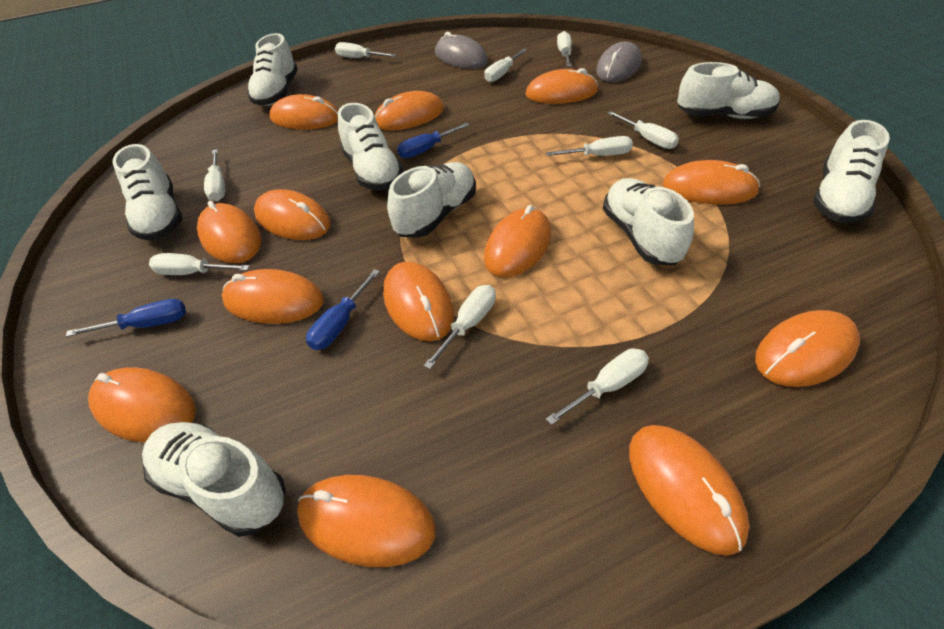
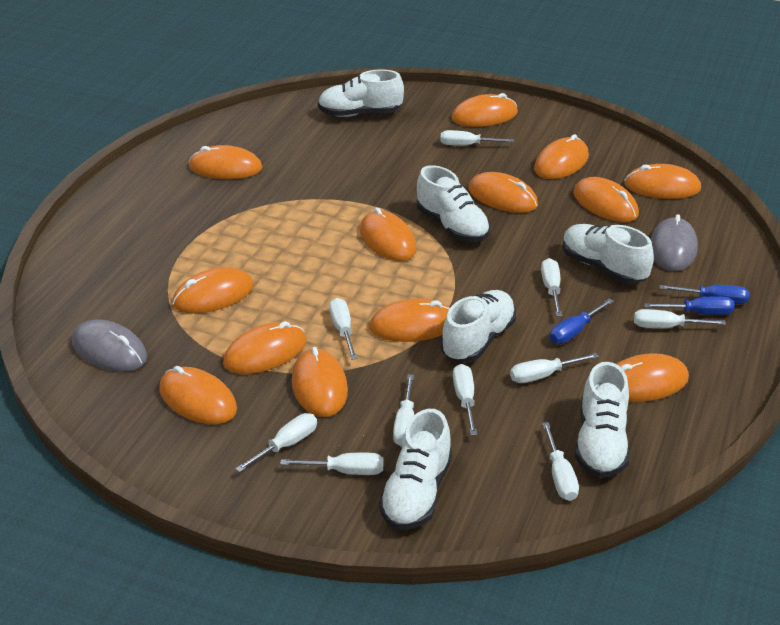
white screwdriver: 9 -> 10
white shoe: 8 -> 6

